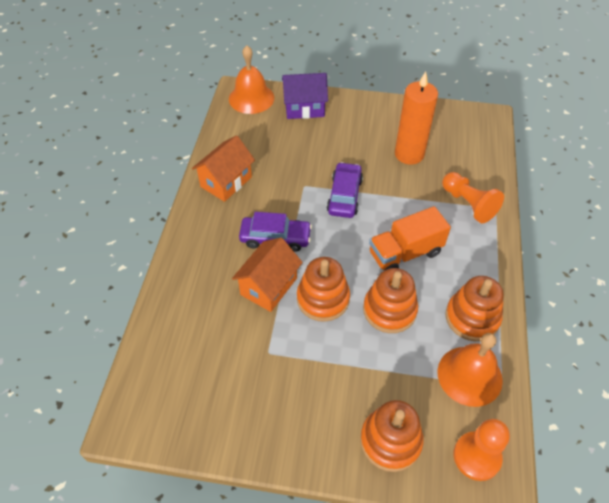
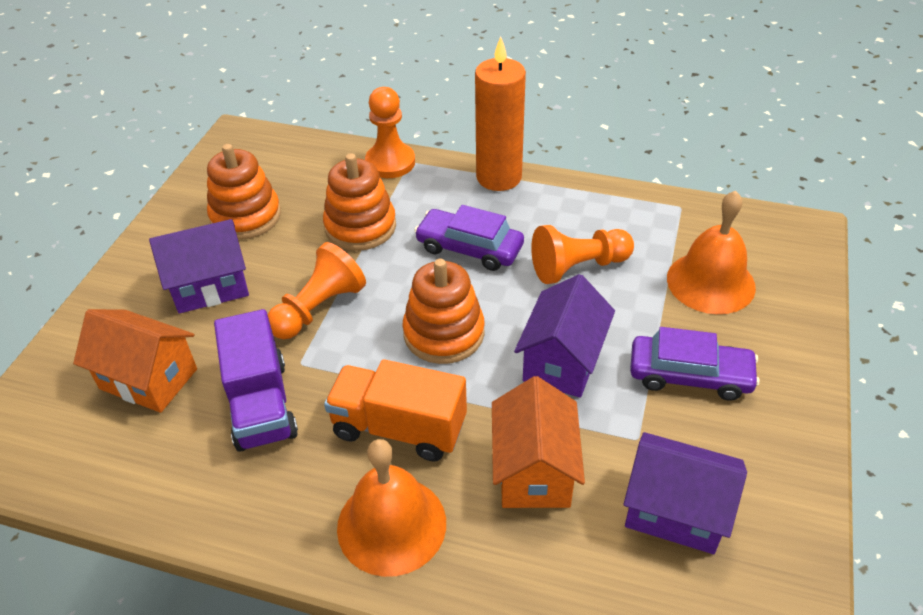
orange pawn: 2 -> 3
orange stacking toy: 4 -> 3
purple house: 1 -> 3
purple truck: 0 -> 1

